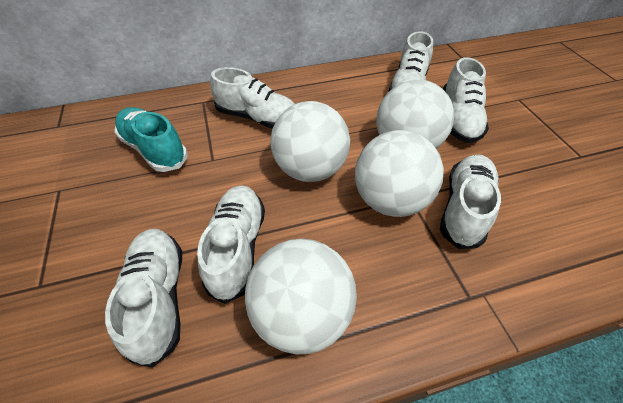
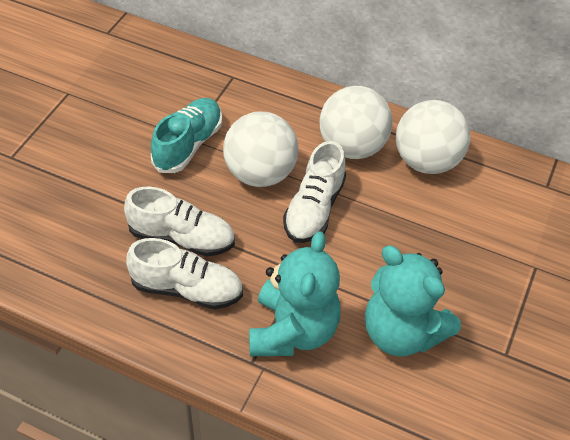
turquoise teddy bear: 0 -> 2
white ball: 4 -> 3
white shoe: 6 -> 3

